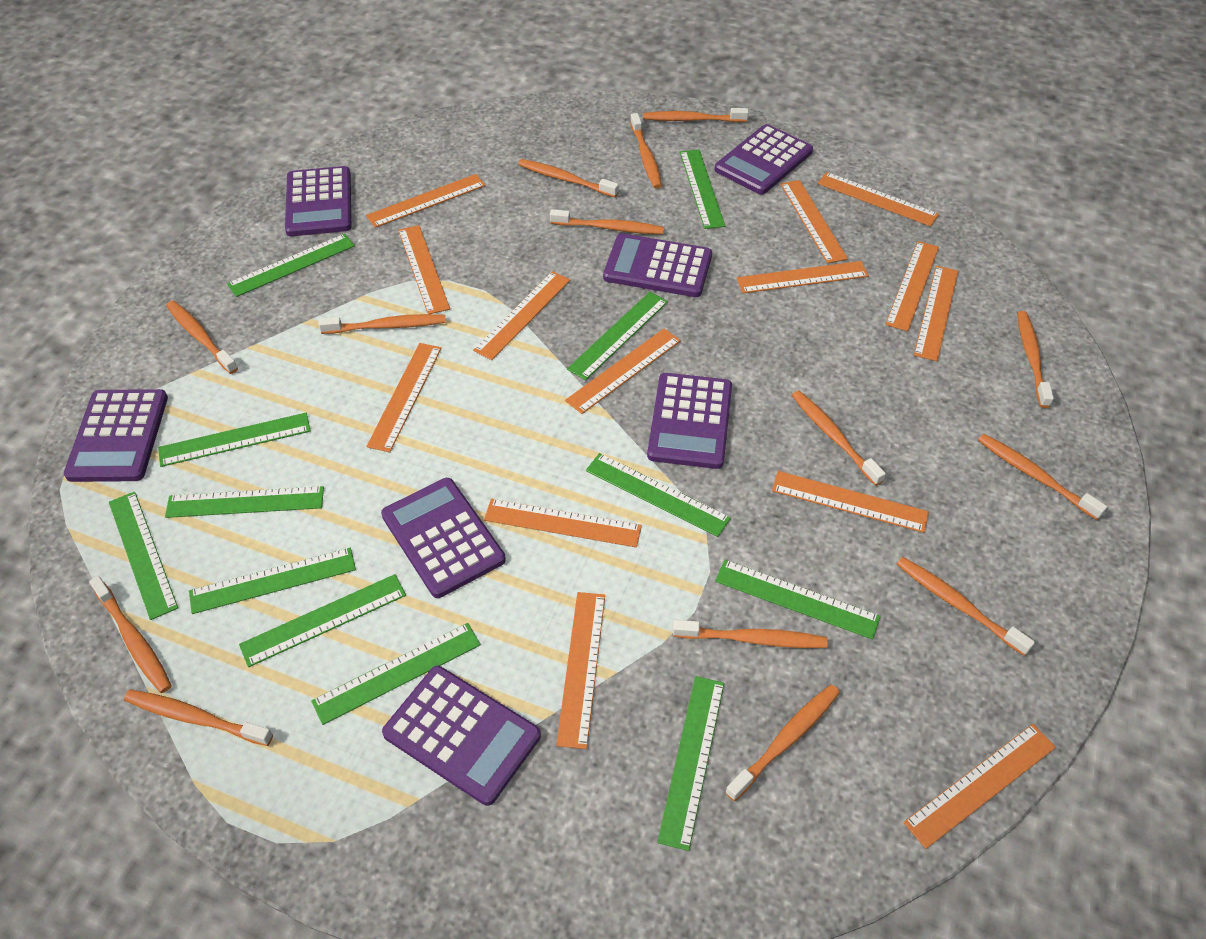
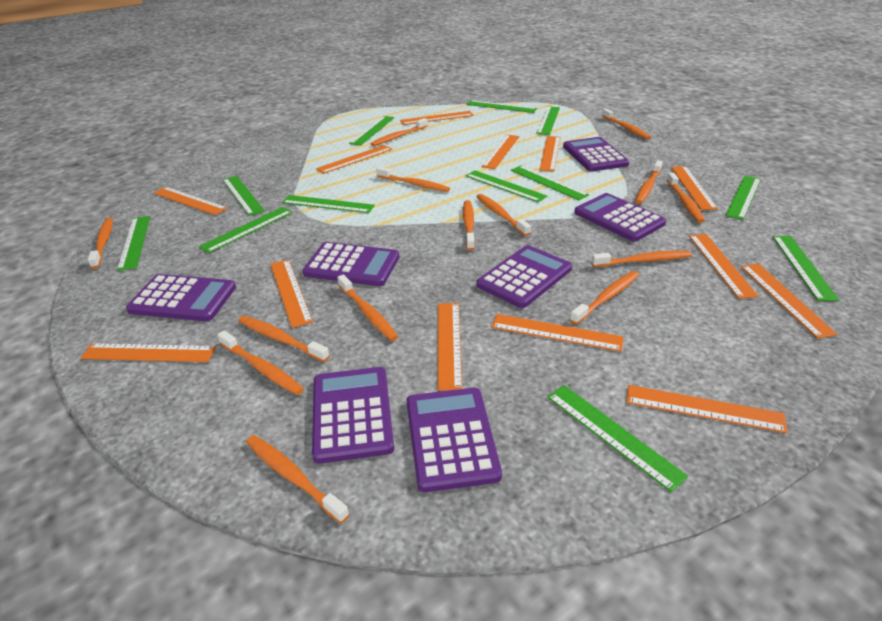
orange ruler: 14 -> 13

